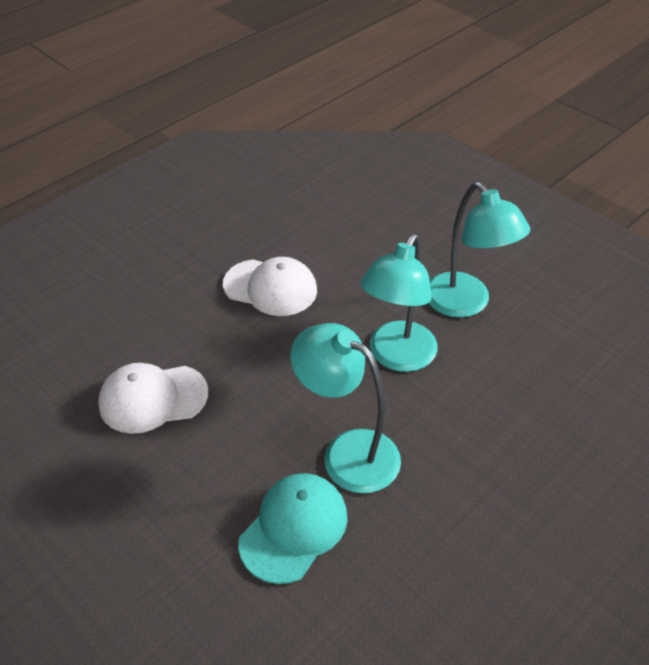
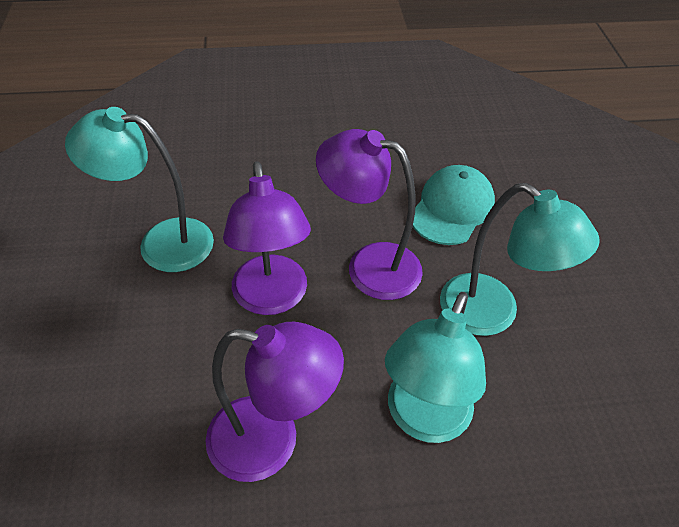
purple lamp: 0 -> 3
white cap: 2 -> 0

